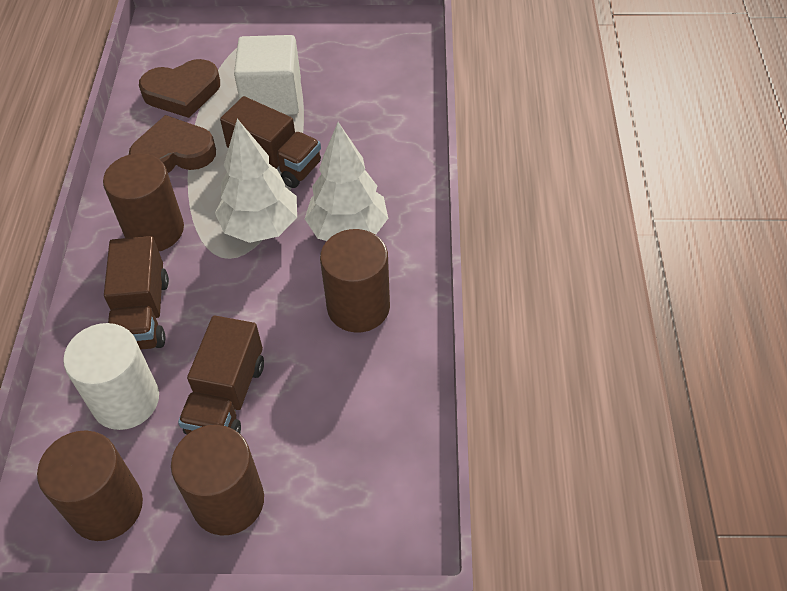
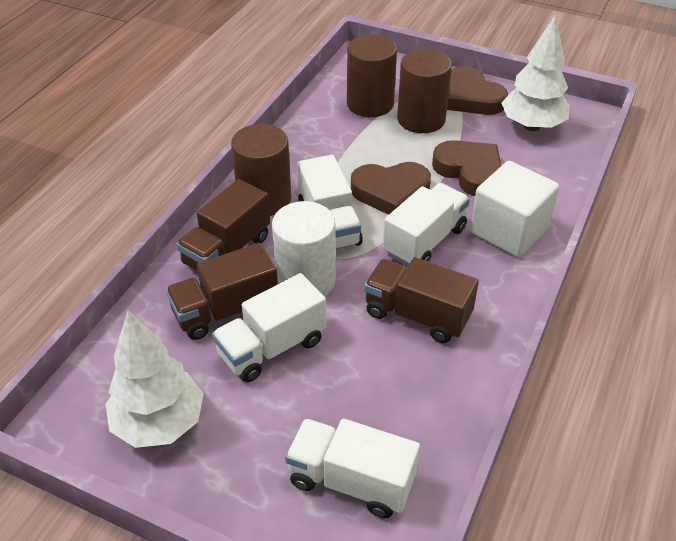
brown cylinder: 4 -> 3
brown heart: 2 -> 3
white truck: 0 -> 4

